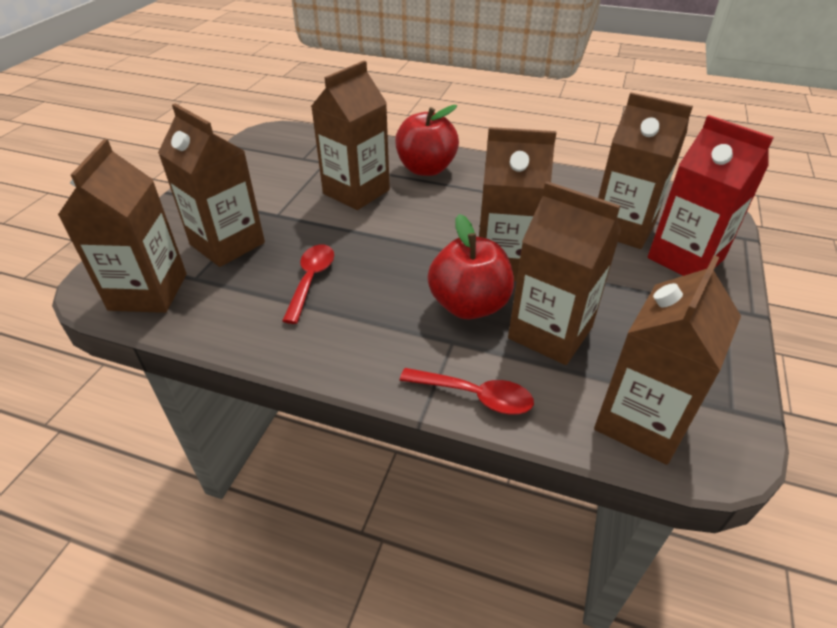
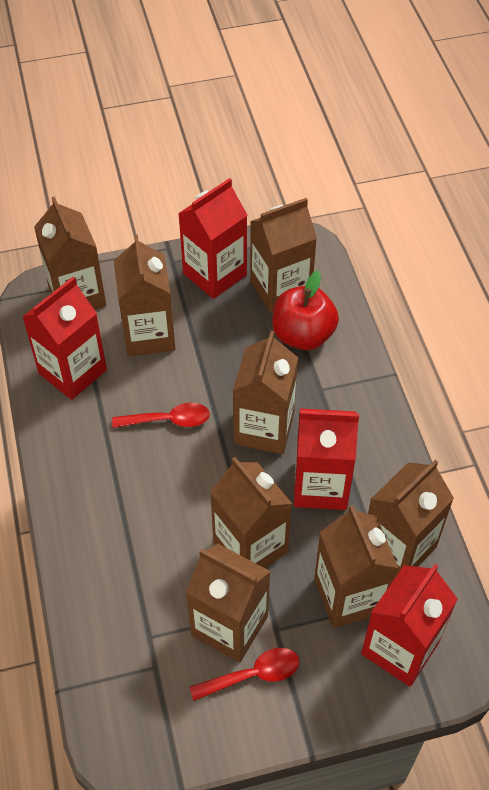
brown carton: 7 -> 8
red apple: 2 -> 1
red carton: 1 -> 4

